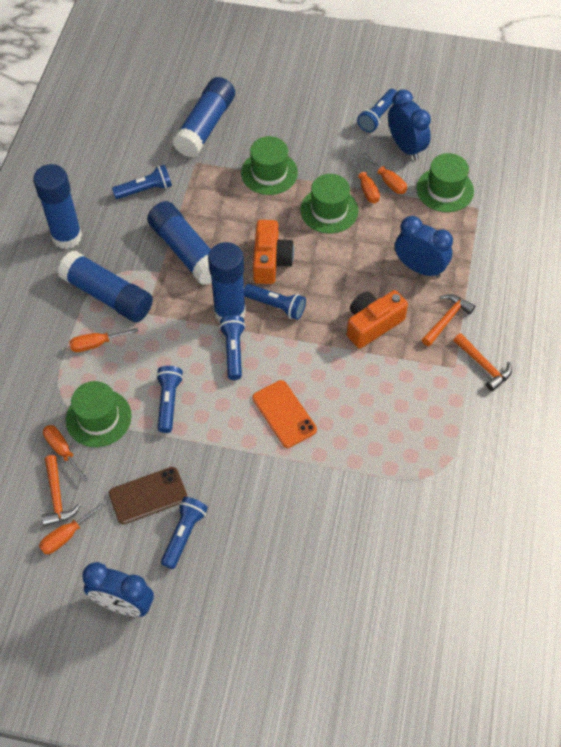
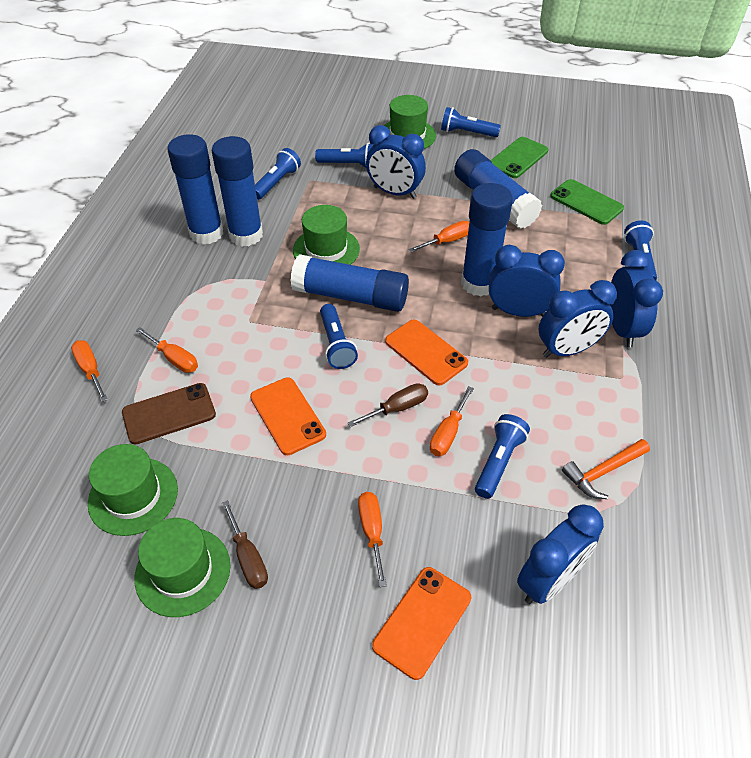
blue clock: 3 -> 5
brown screwdriver: 0 -> 2
green phone: 0 -> 2
orange camera: 2 -> 0
orange hammer: 3 -> 1
orange phone: 1 -> 3

